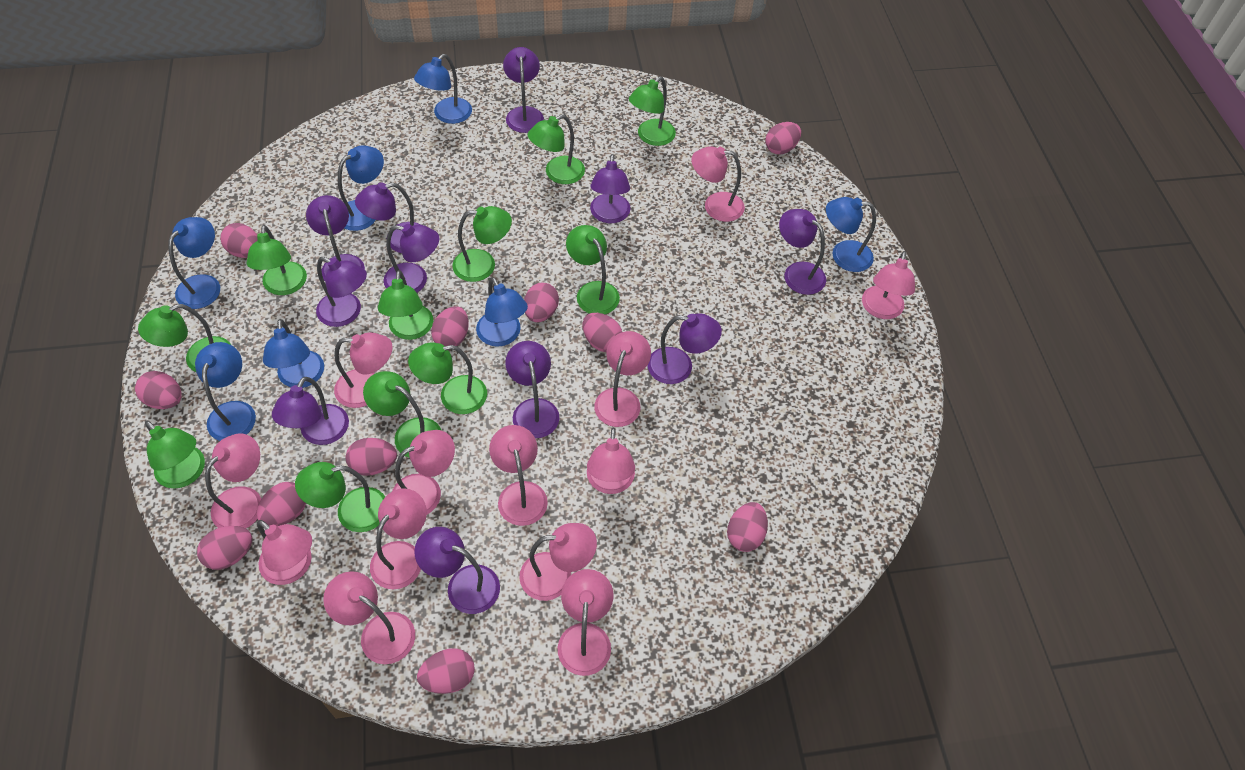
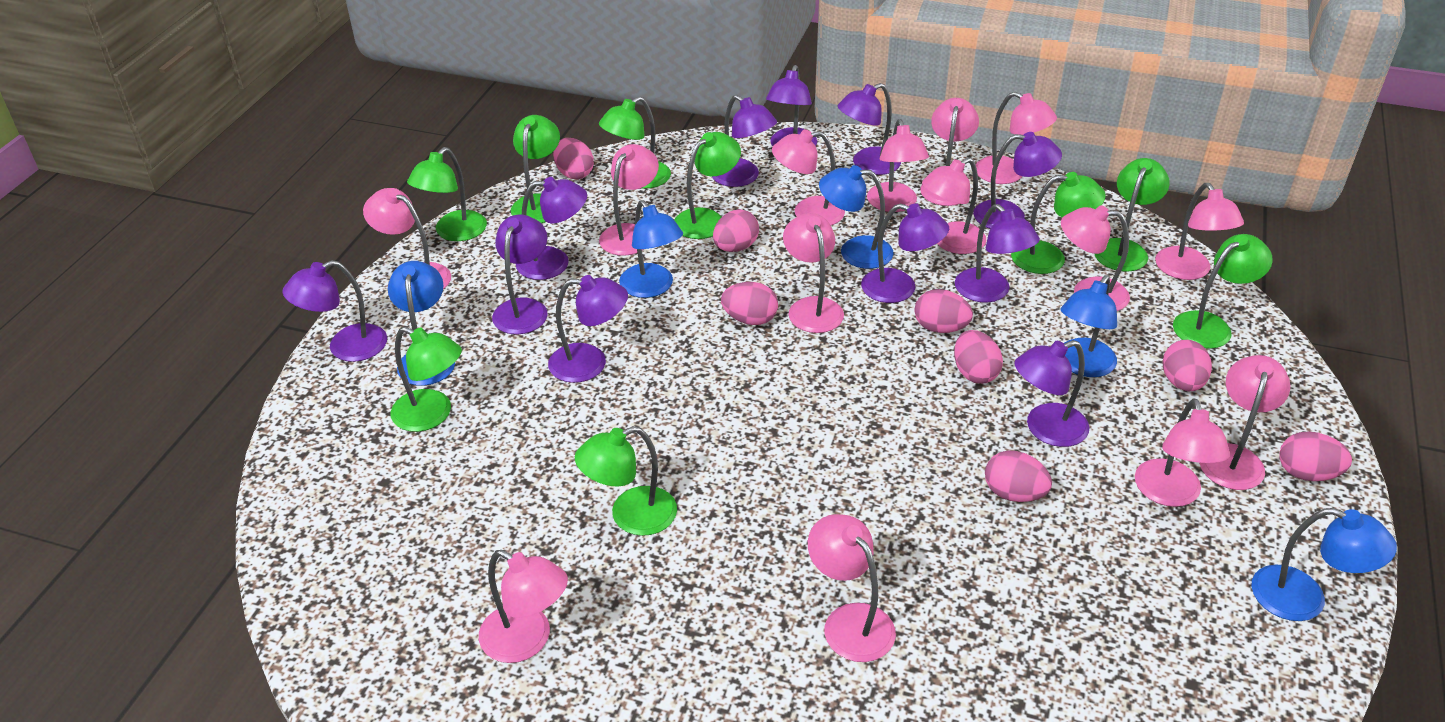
blue lamp: 7 -> 5
green lamp: 11 -> 9
pink egg: 11 -> 8
pink lamp: 13 -> 14

